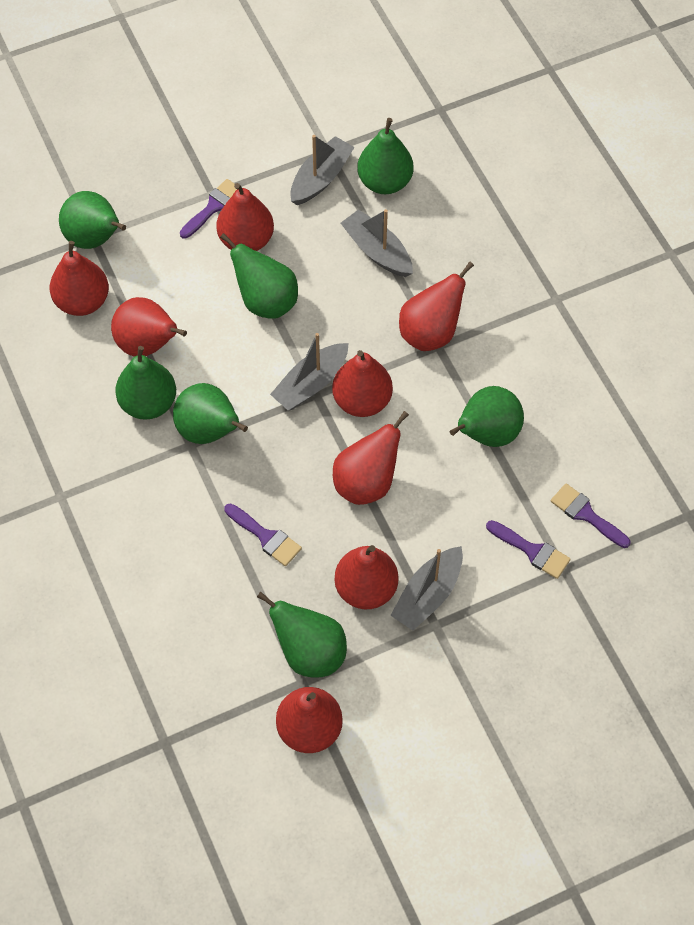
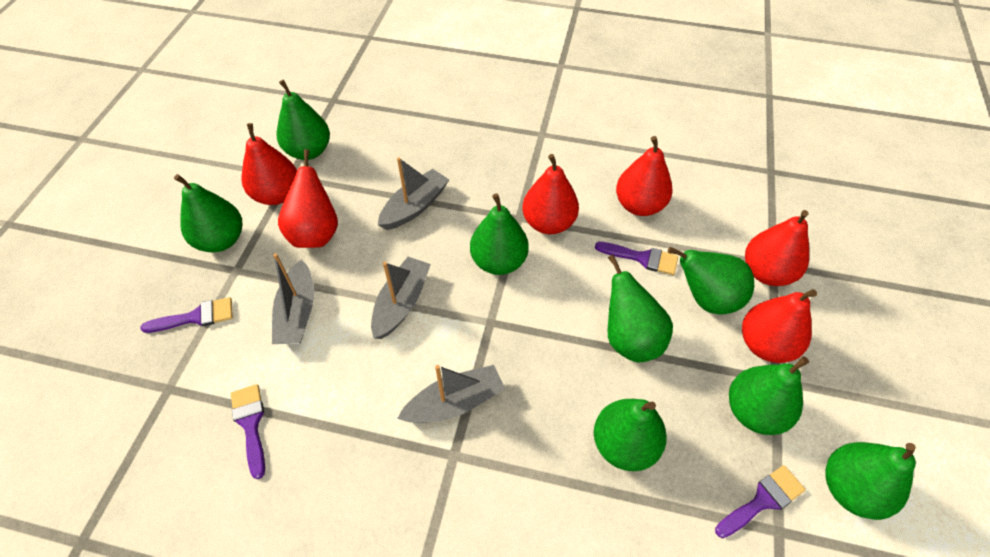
green pear: 7 -> 8
red pear: 8 -> 6

